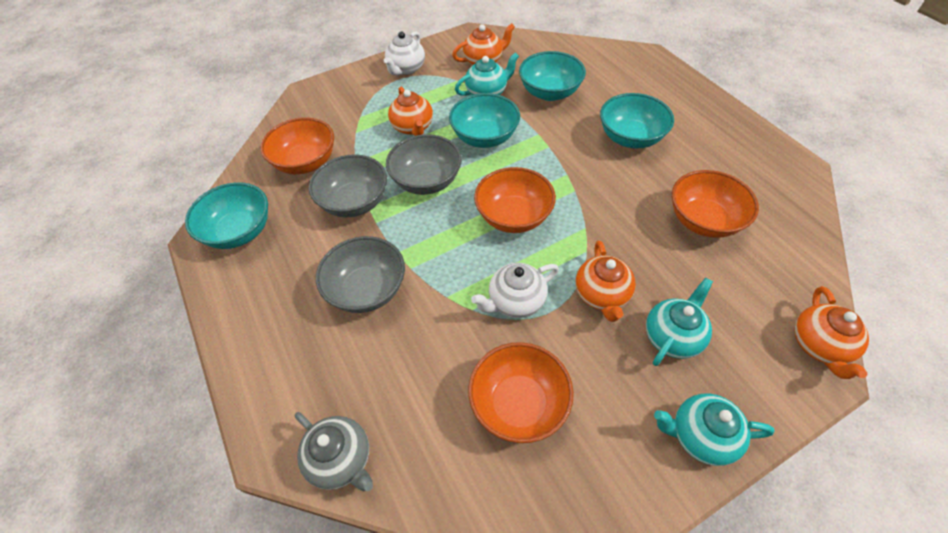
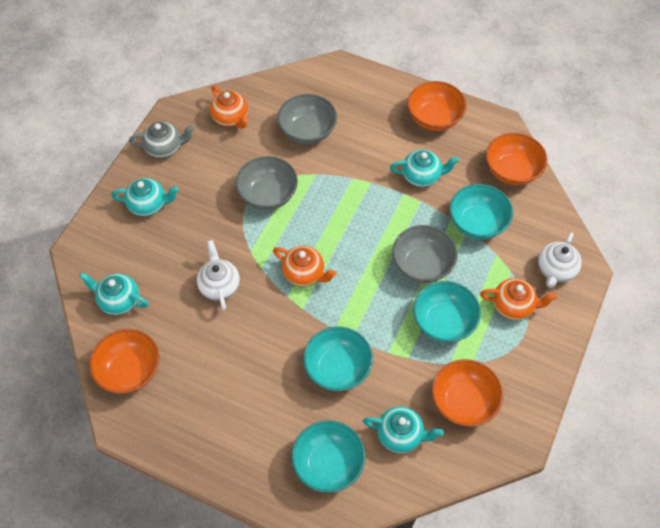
orange teapot: 4 -> 3
turquoise teapot: 3 -> 4

